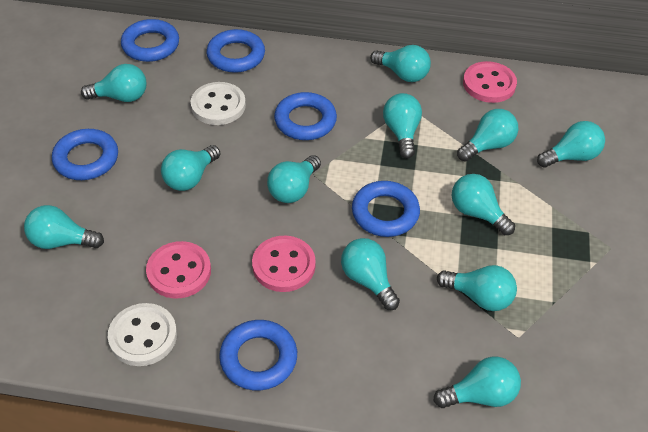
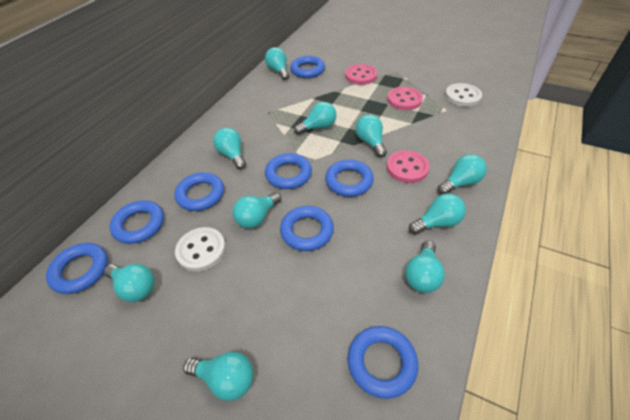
blue ring: 6 -> 8
turquoise light bulb: 12 -> 10

